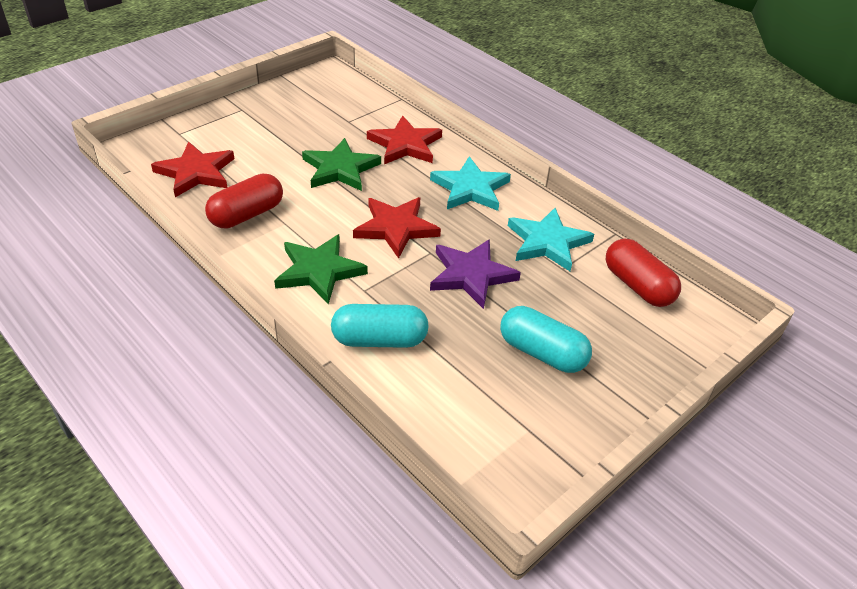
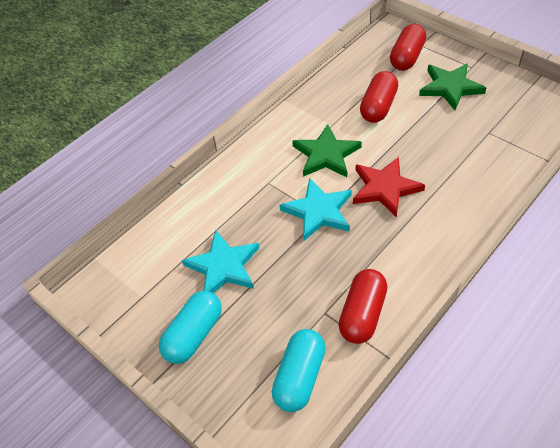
purple star: 1 -> 0
red capsule: 2 -> 3
red star: 3 -> 1

